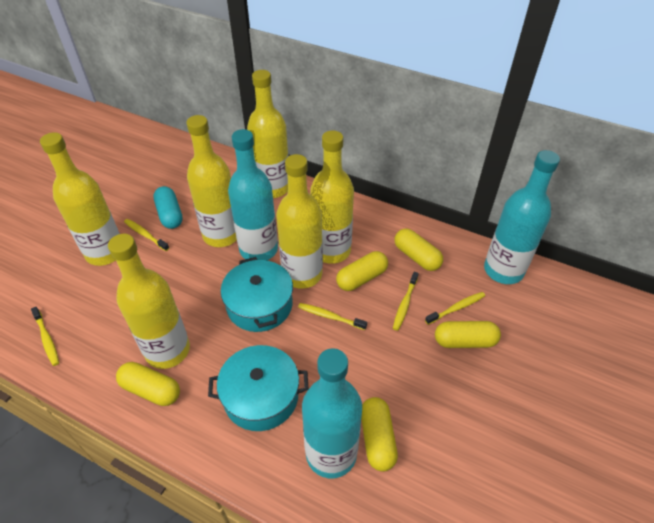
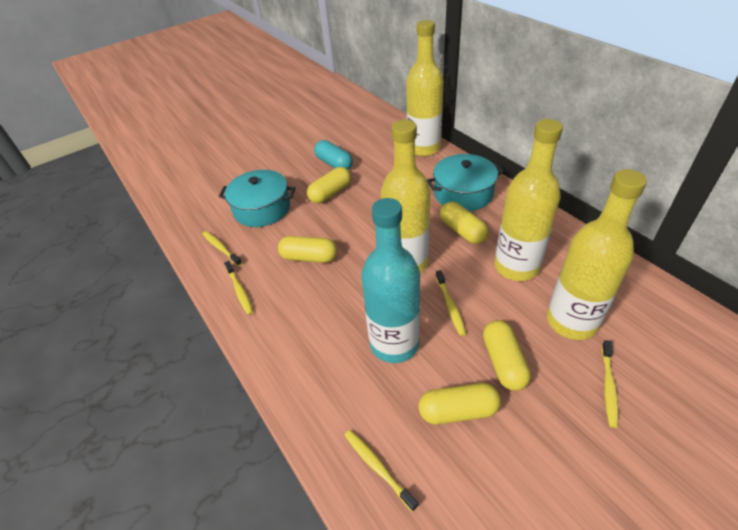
turquoise bottle: 3 -> 1
yellow bottle: 6 -> 4

